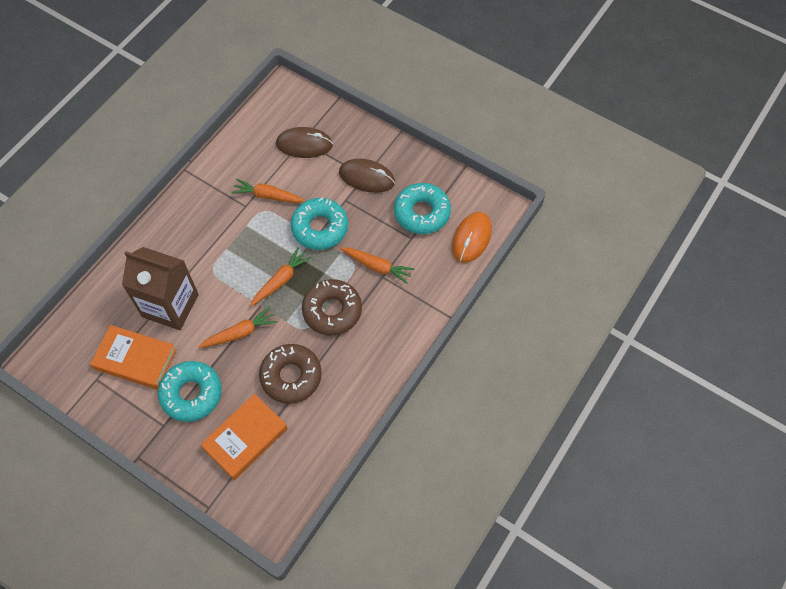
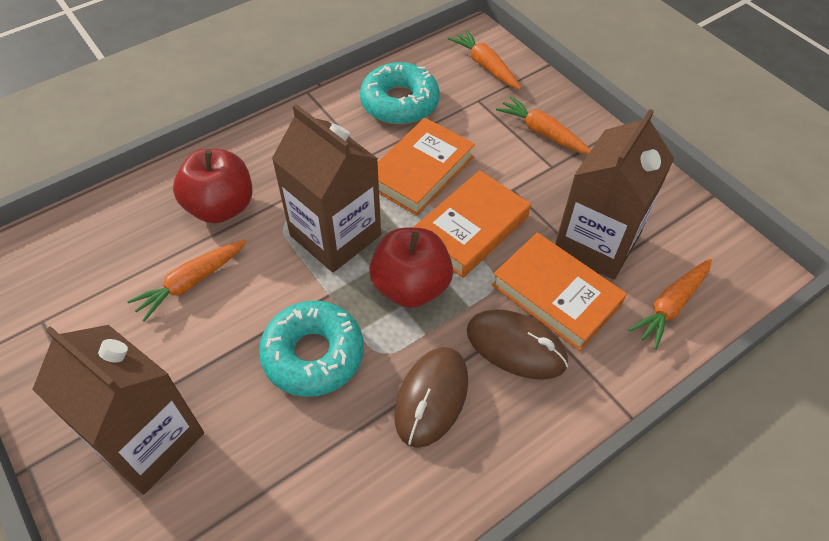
brown carton: 1 -> 3
brown donut: 2 -> 0
orange book: 2 -> 3
orange mouse: 1 -> 0
red apple: 0 -> 2
turquoise donut: 3 -> 2

